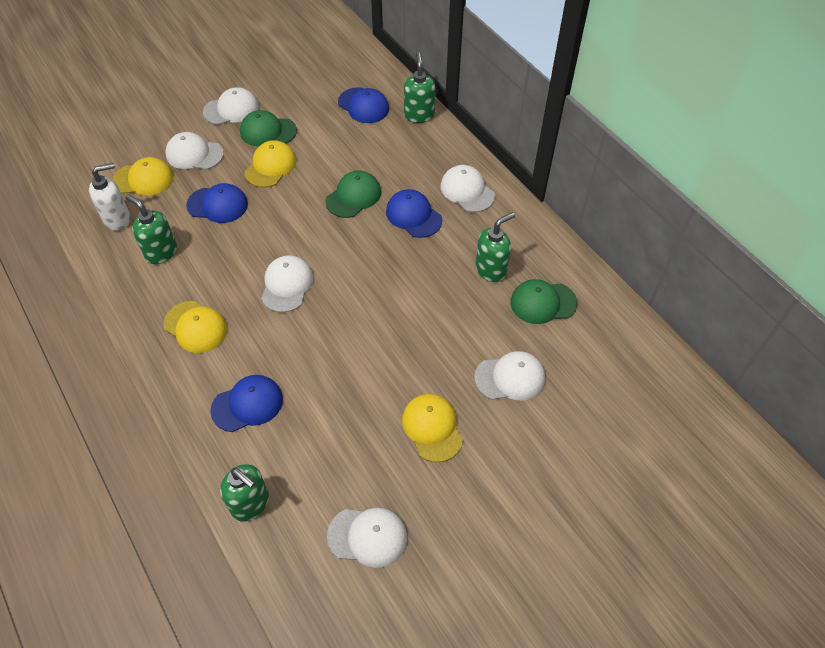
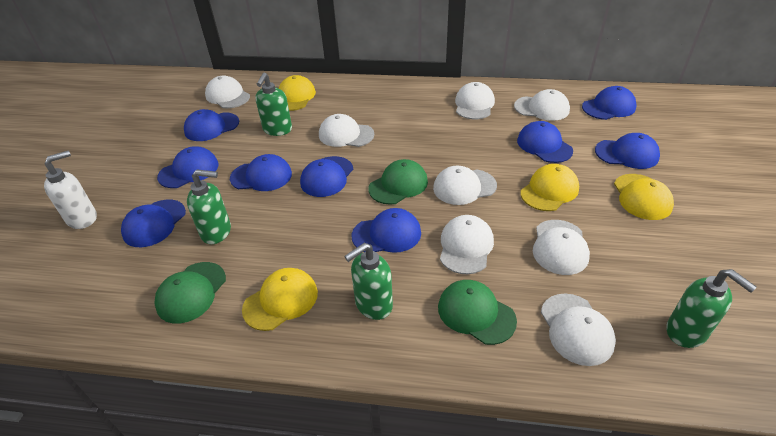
blue cap: 4 -> 9
white cap: 6 -> 8

